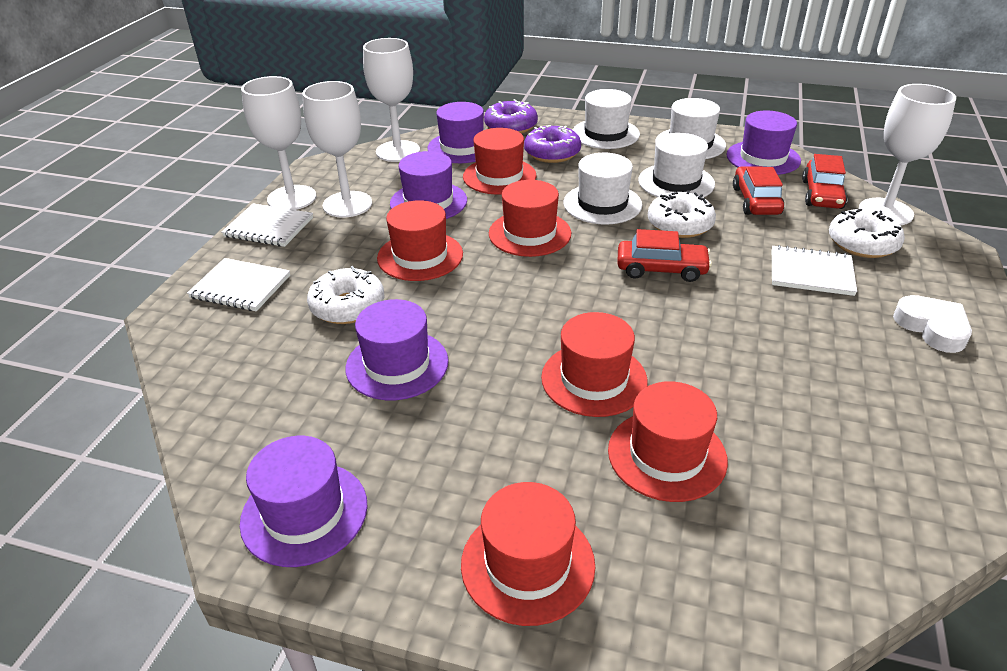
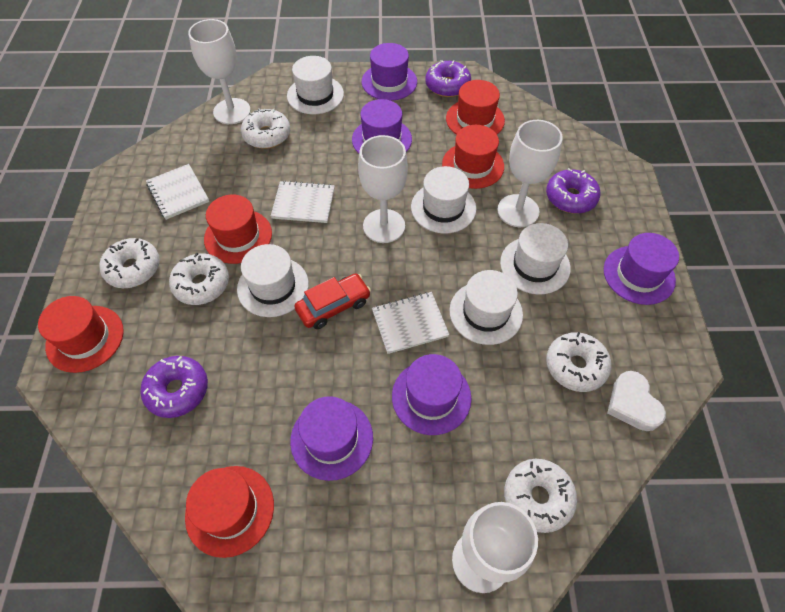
purple donut: 2 -> 3
red car: 3 -> 1
red hat: 6 -> 5
white donut: 3 -> 5
white hat: 4 -> 5

